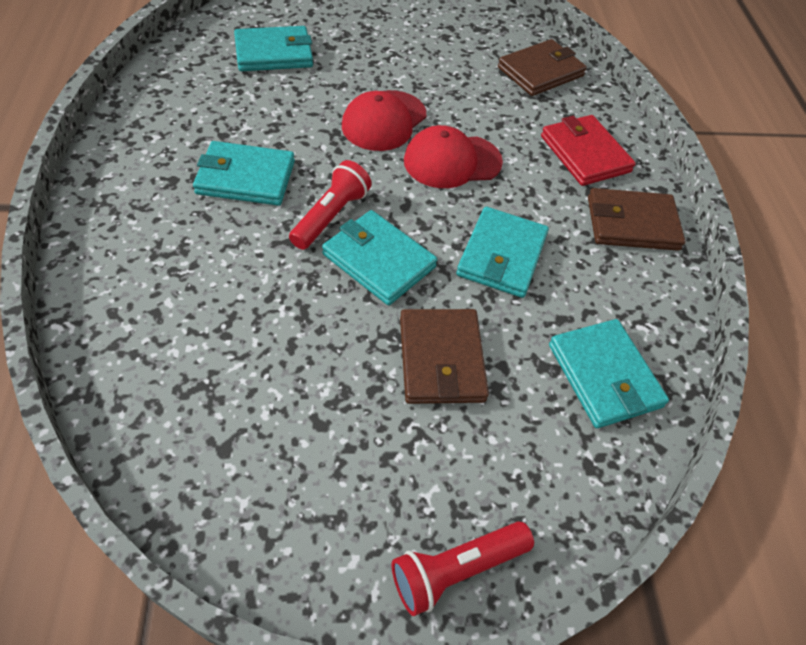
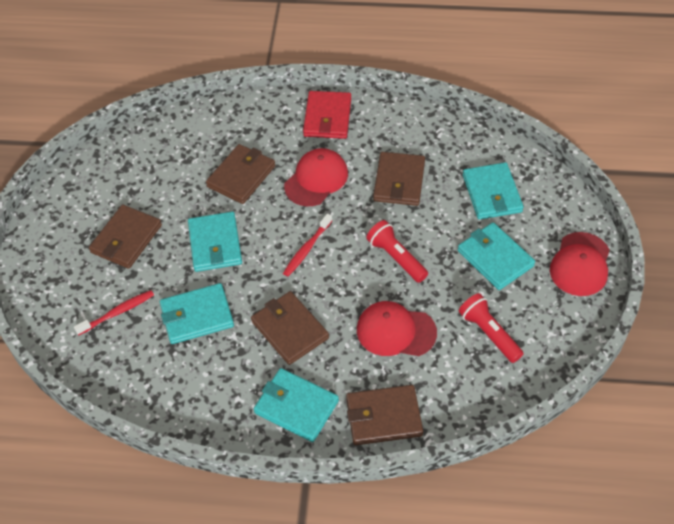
brown wallet: 3 -> 5
red cap: 2 -> 3
red toothbrush: 0 -> 2

